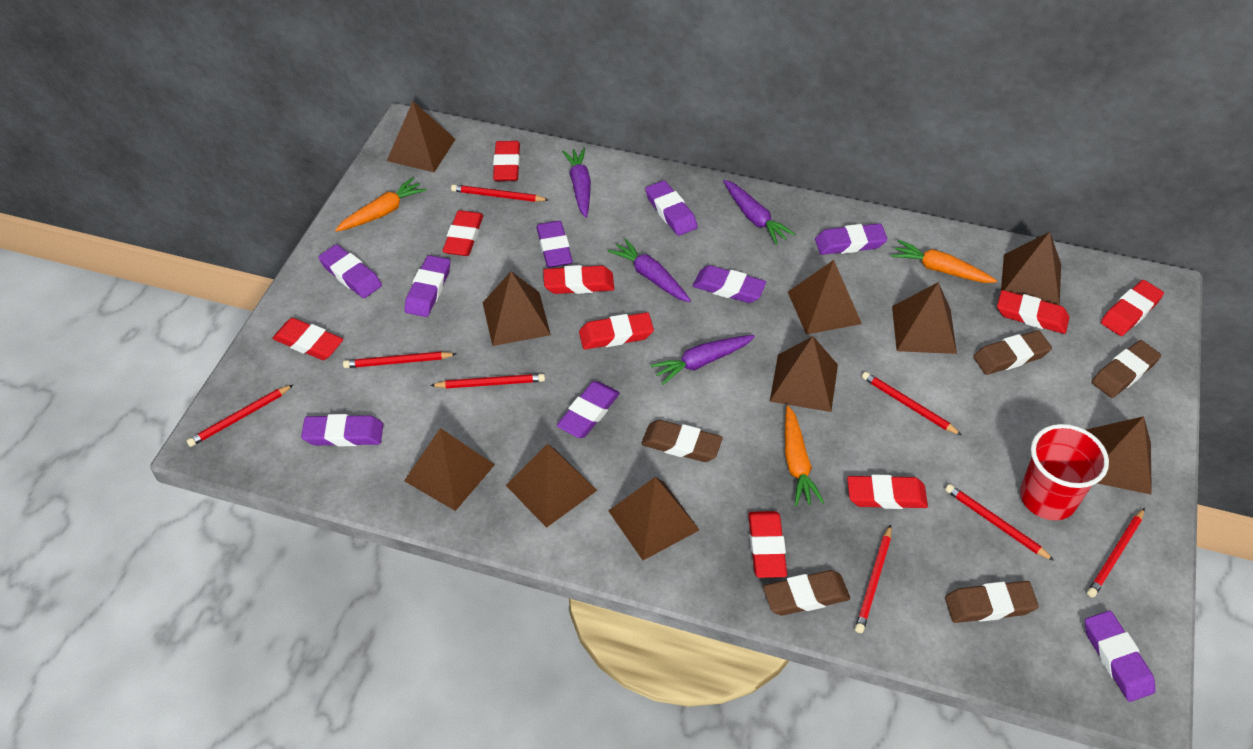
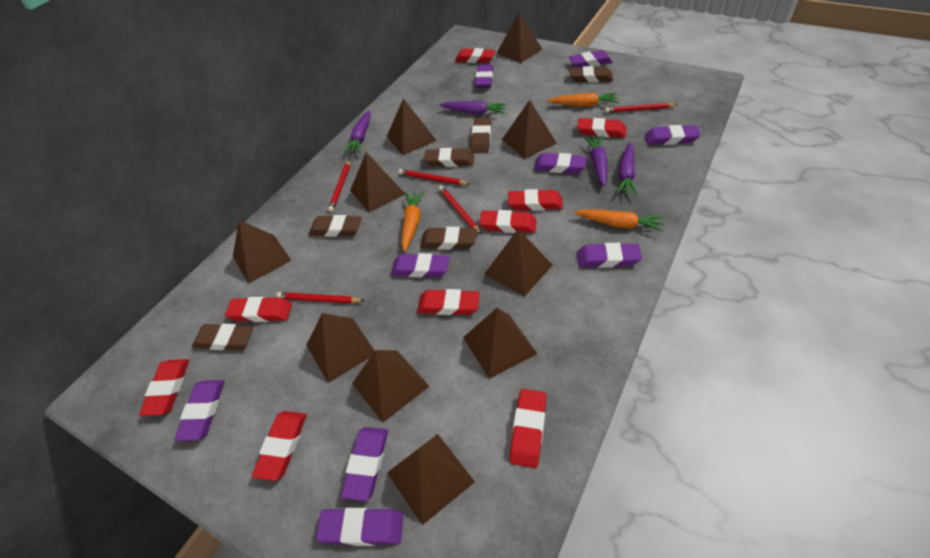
brown eraser: 5 -> 6
red cup: 1 -> 0
red pencil: 8 -> 5

